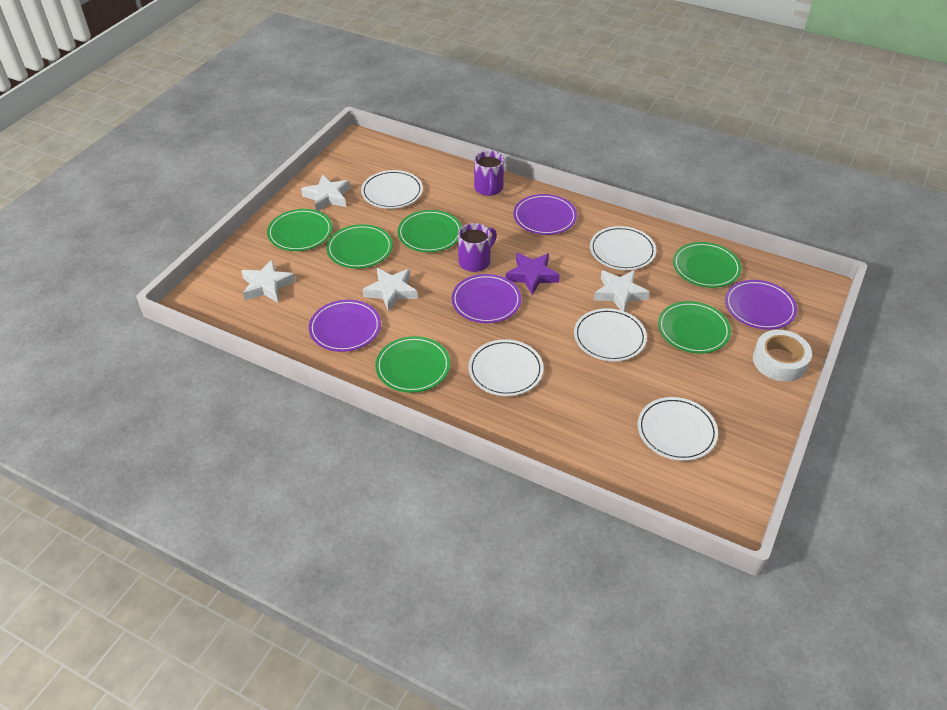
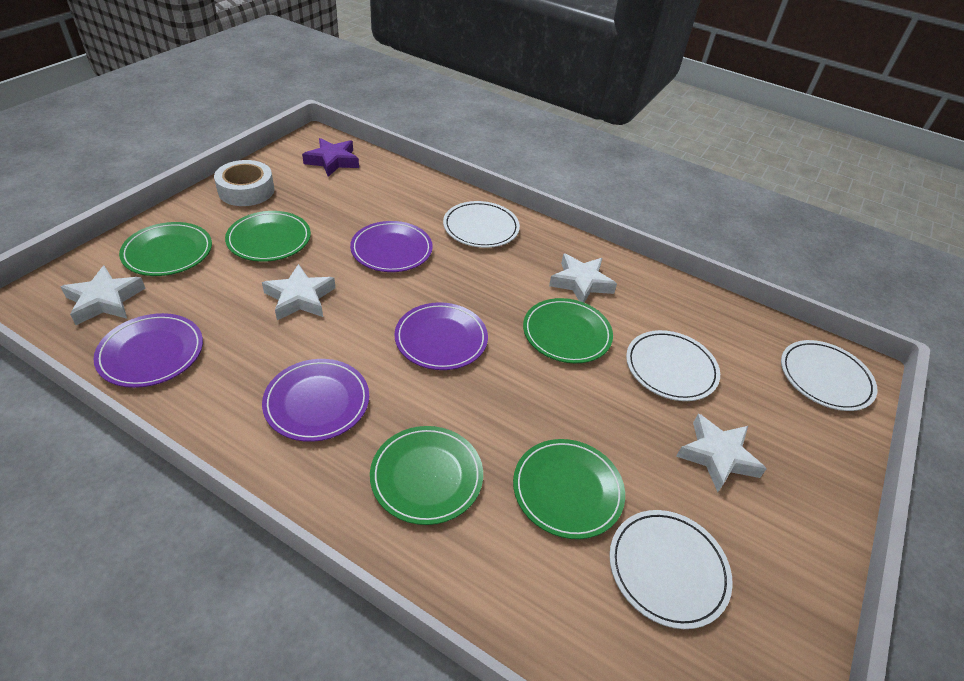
green plate: 6 -> 5
purple mug: 2 -> 0
white plate: 5 -> 4

